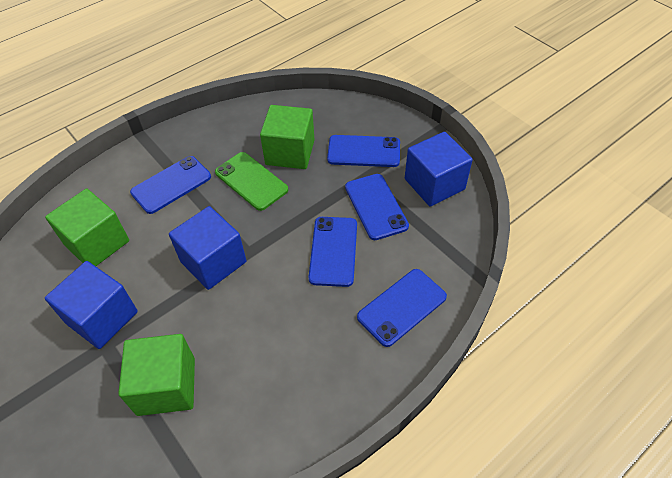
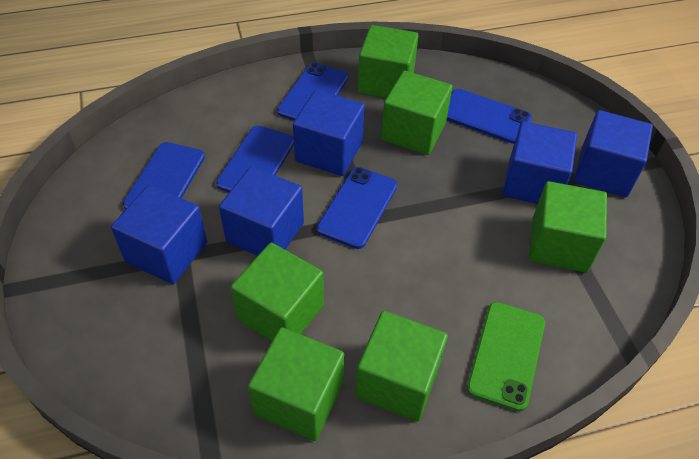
blue cube: 3 -> 5
green cube: 3 -> 6

